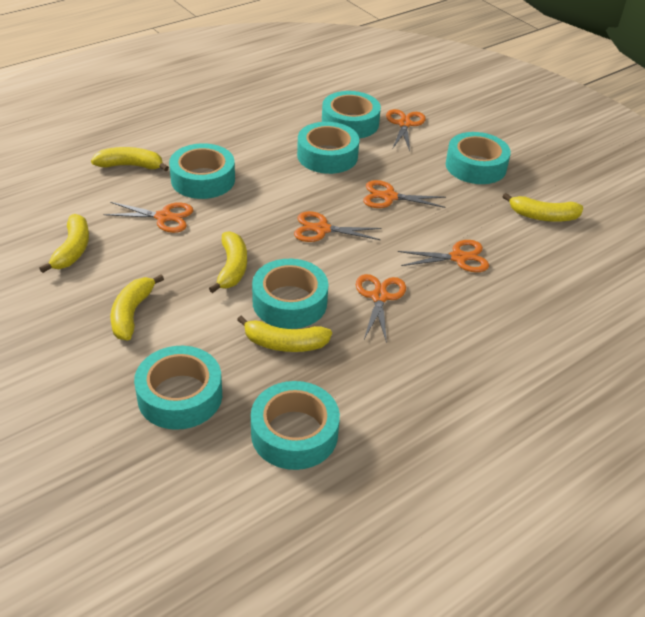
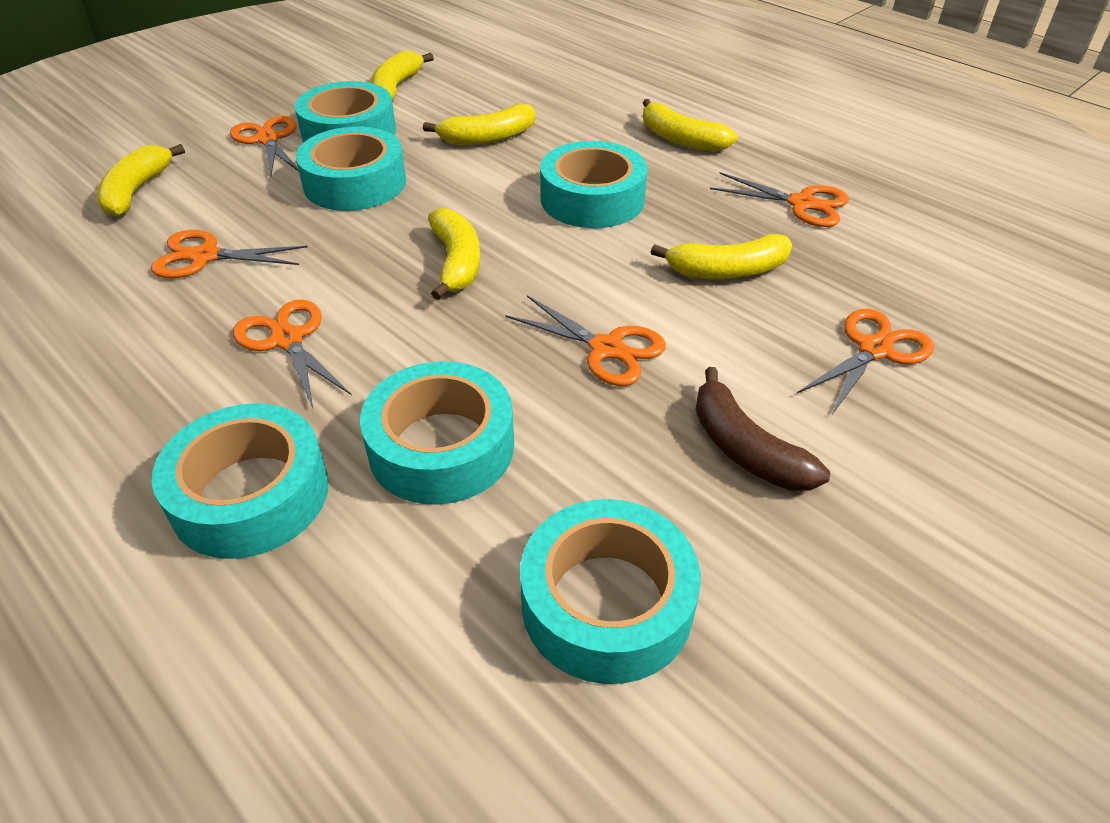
brown banana: 0 -> 1
turquoise tape: 7 -> 6

